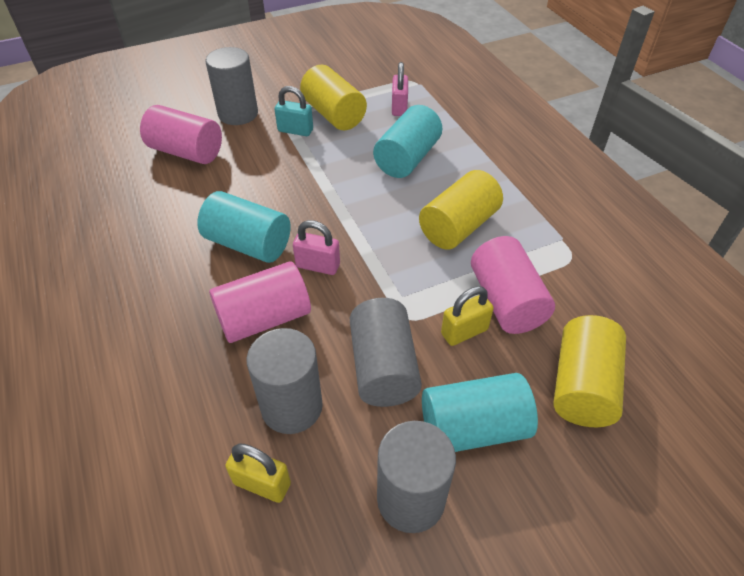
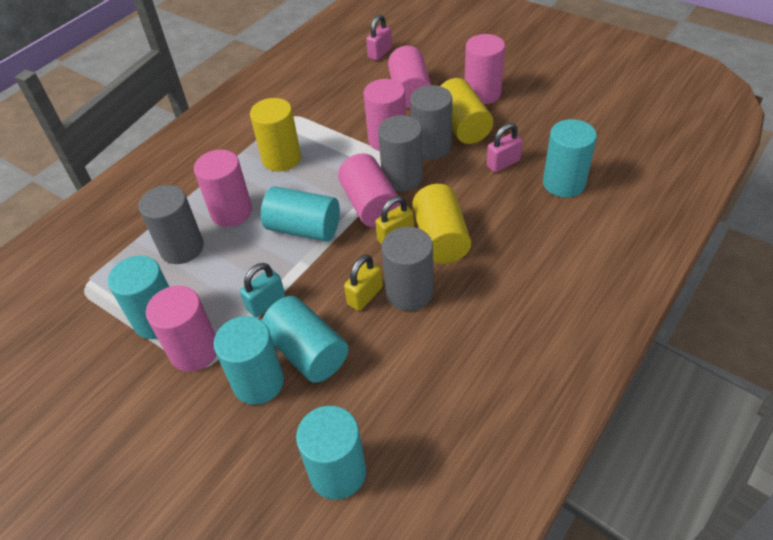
pink cylinder: 3 -> 6
turquoise cylinder: 3 -> 6

